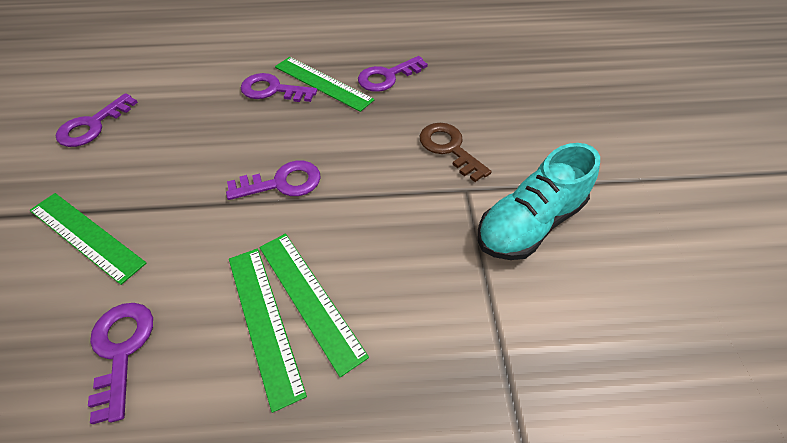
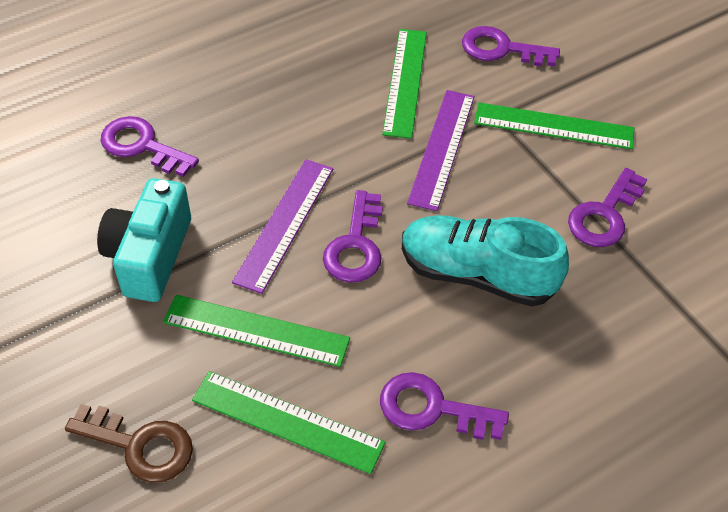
purple ruler: 0 -> 2
turquoise camera: 0 -> 1

